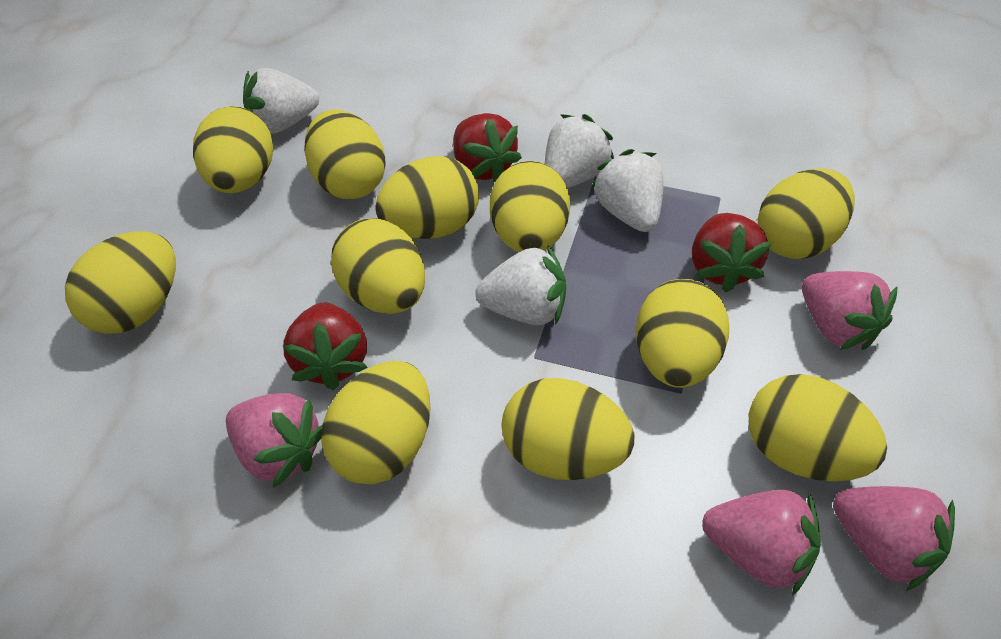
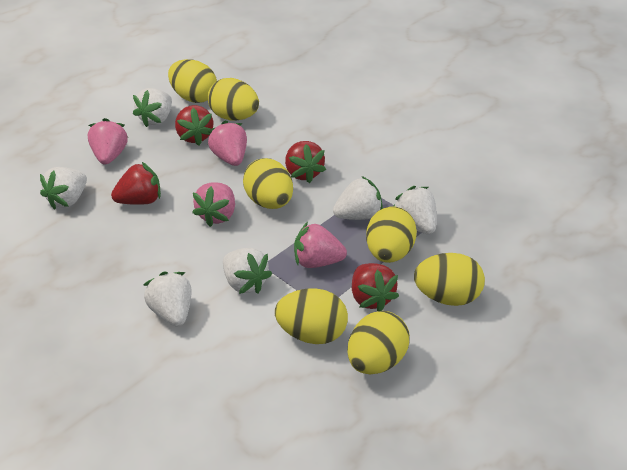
red strawberry: 3 -> 4
white strawberry: 4 -> 6
yellow egg: 11 -> 7

